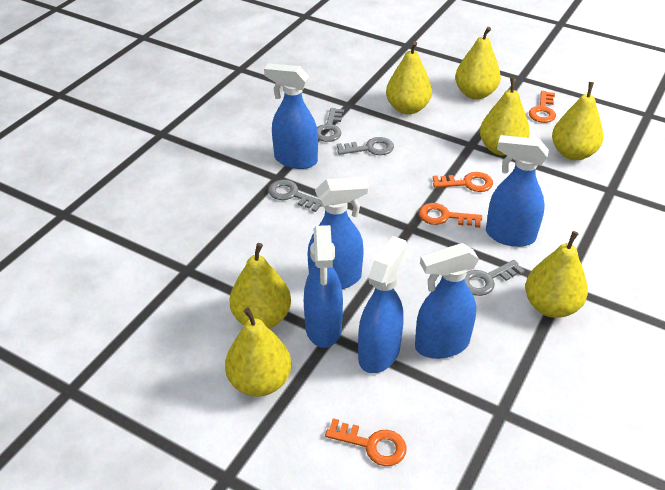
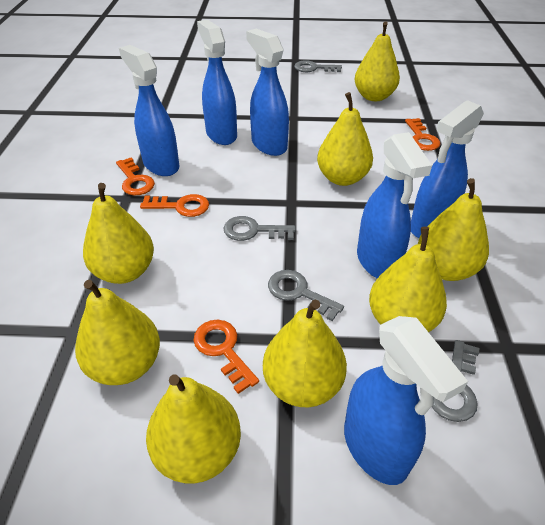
yellow pear: 7 -> 8

